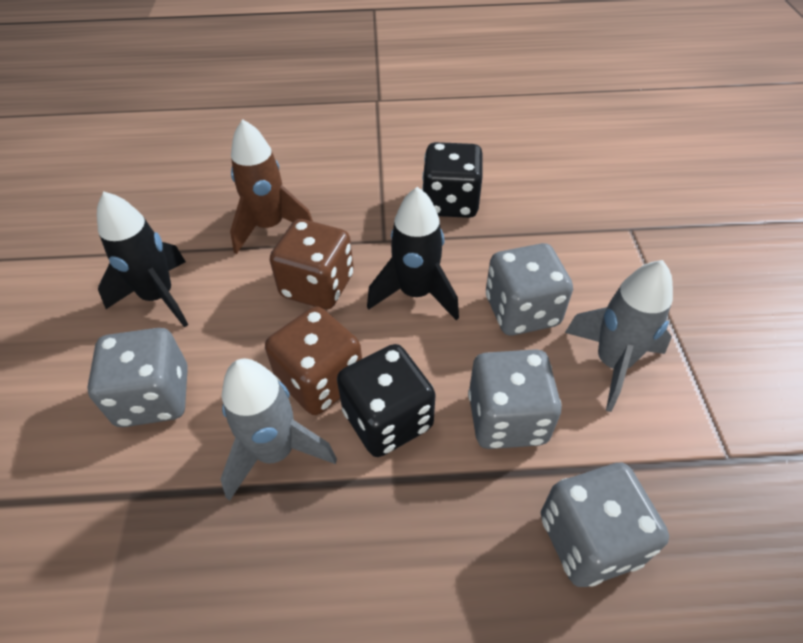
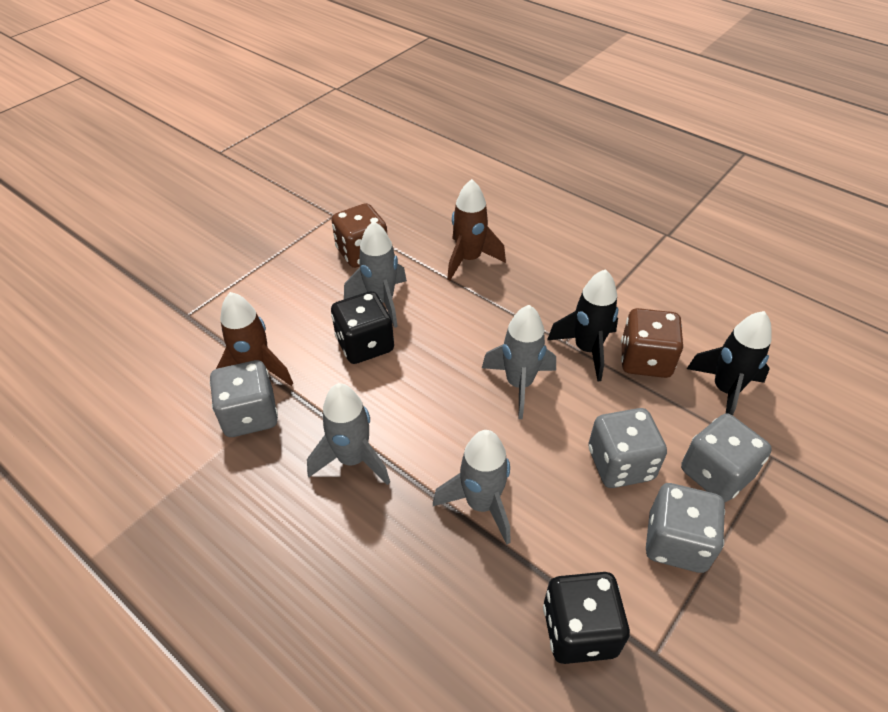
brown rocket: 1 -> 2
grey rocket: 2 -> 4

